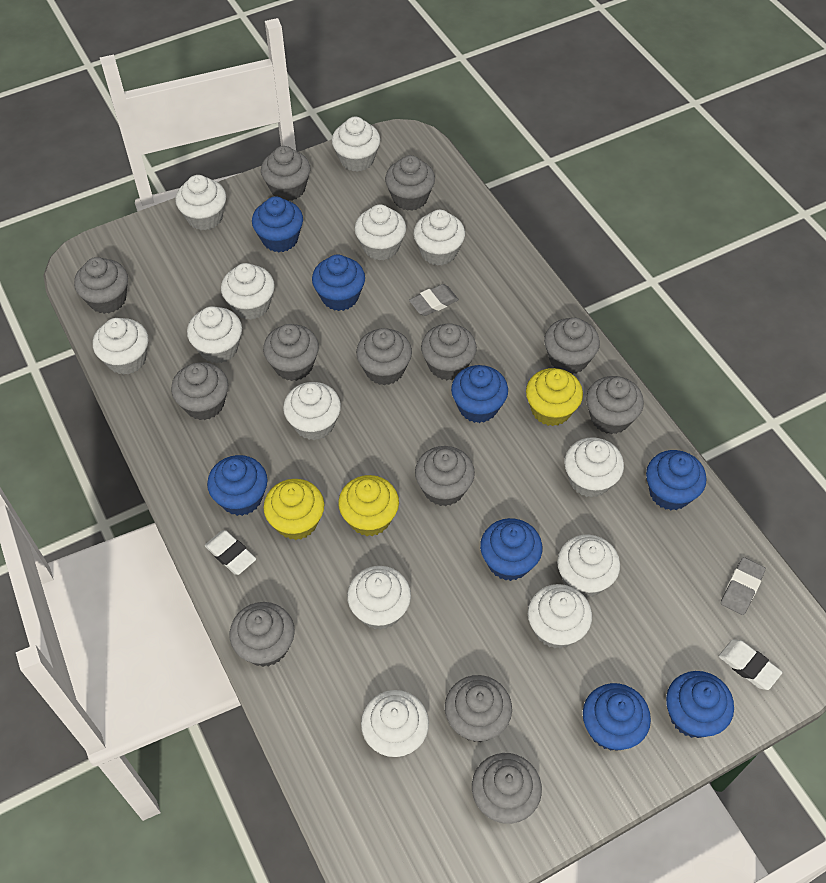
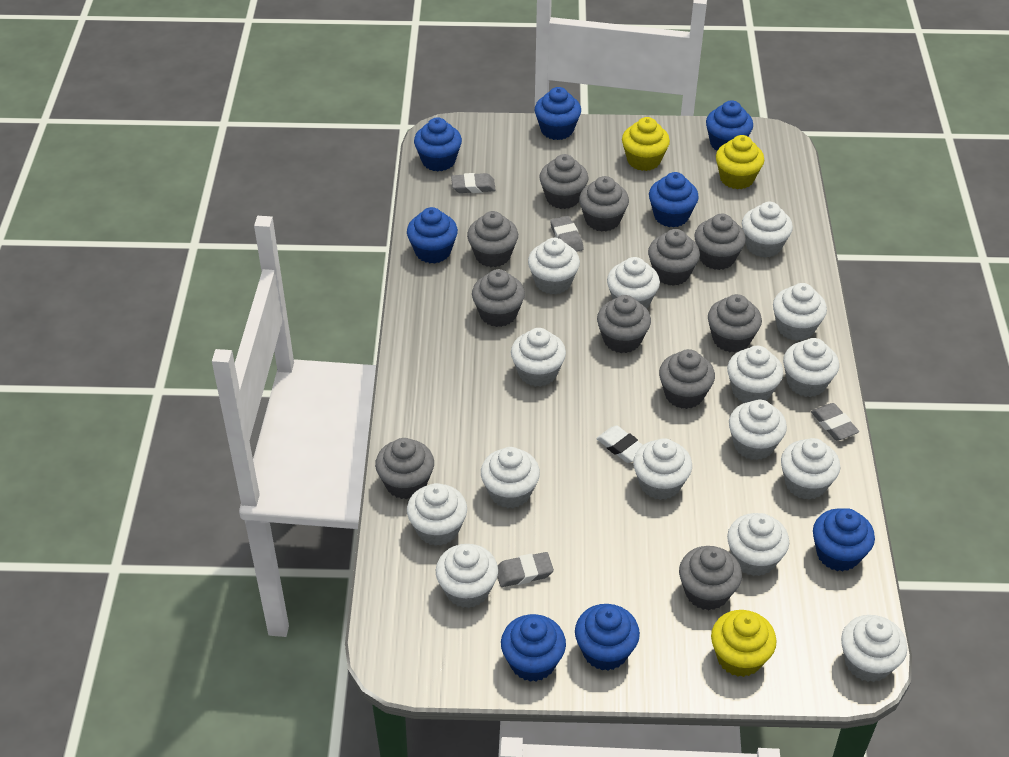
grey cupcake: 13 -> 11
grey eraser: 2 -> 4
white cupcake: 13 -> 15
white eraser: 2 -> 1

